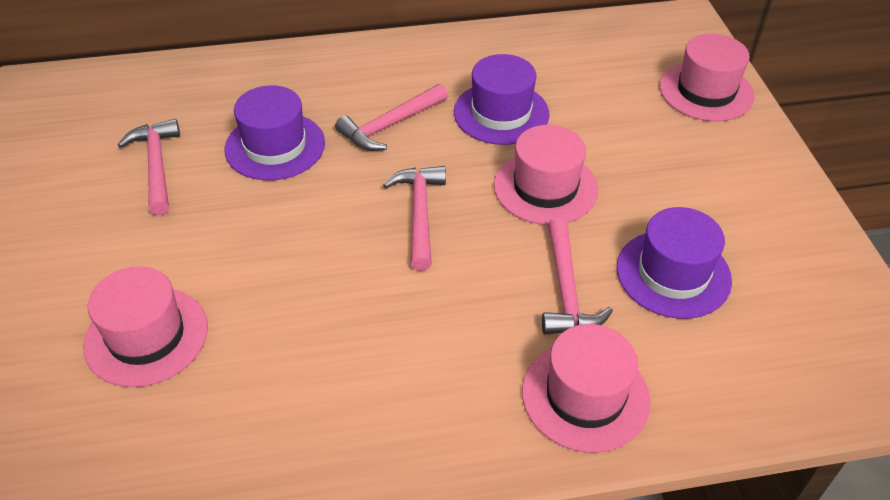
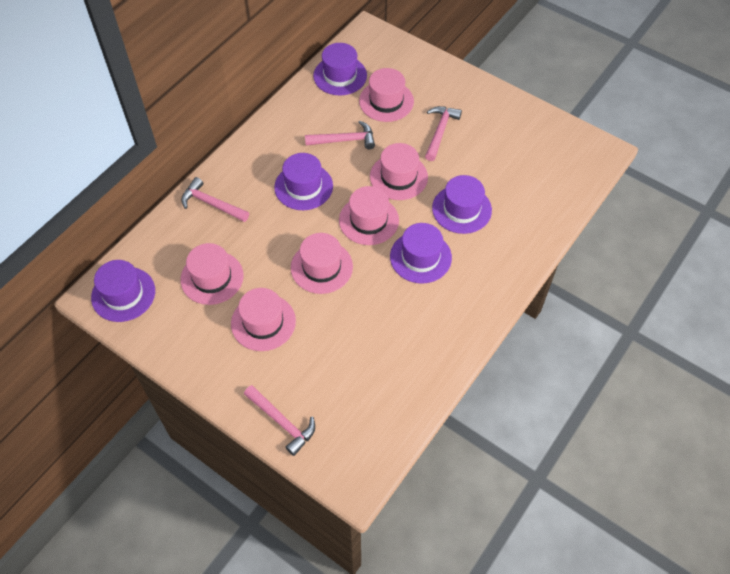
pink hat: 4 -> 6
purple hat: 3 -> 5

